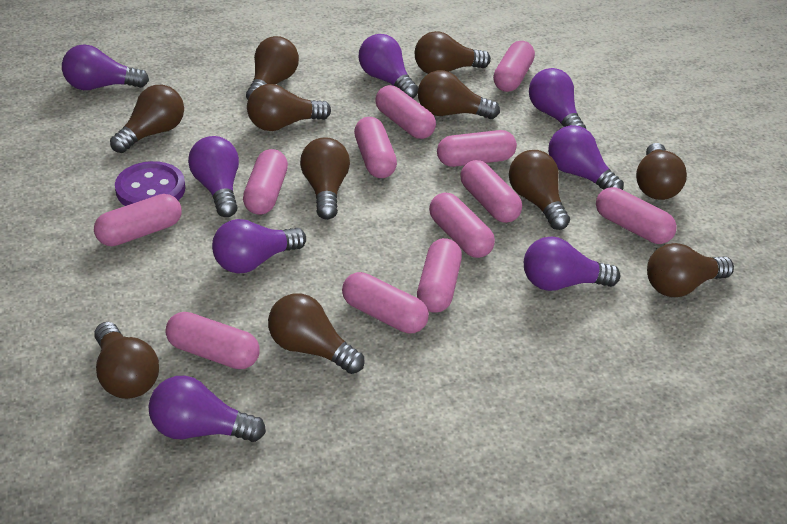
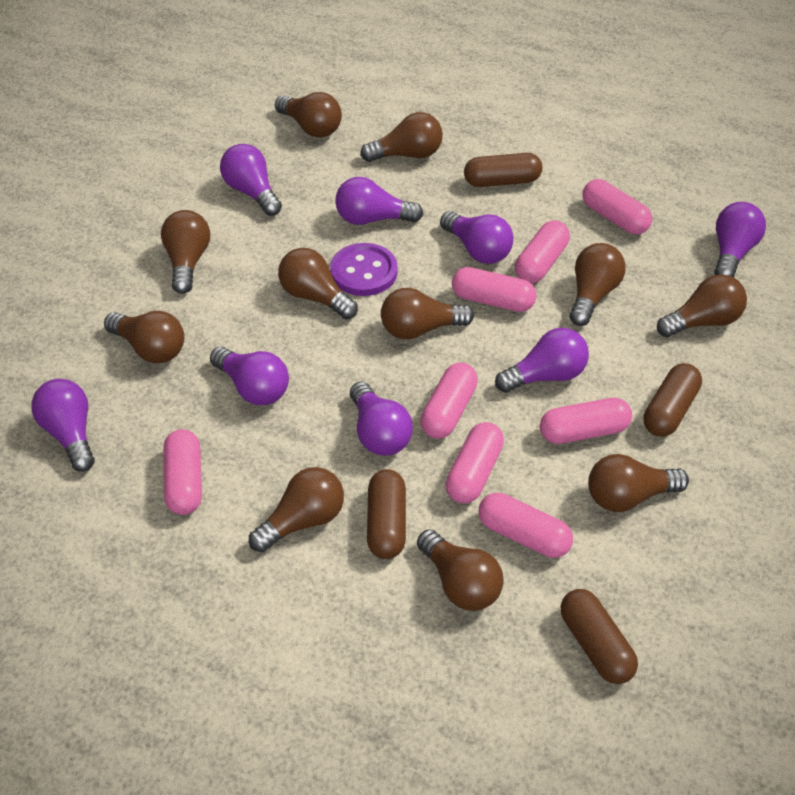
brown capsule: 0 -> 4
pink capsule: 12 -> 8

